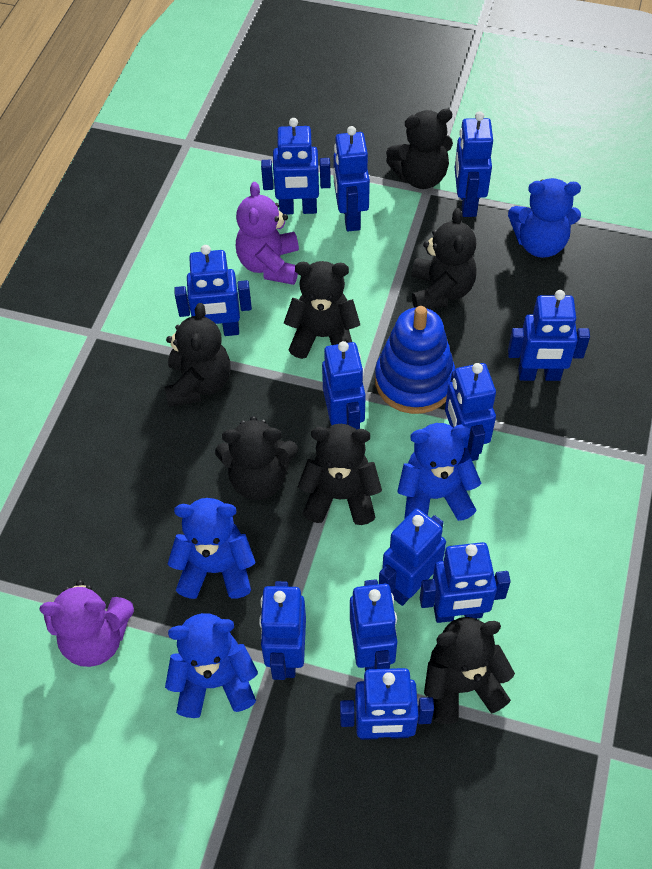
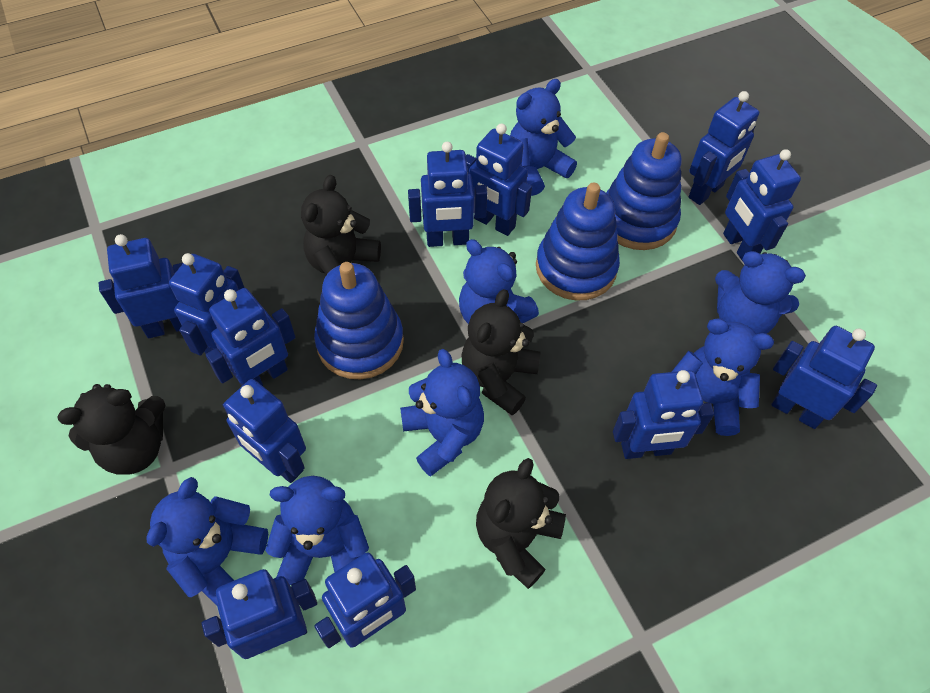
black teddy bear: 7 -> 4
blue stacking toy: 1 -> 3
blue teddy bear: 4 -> 7
purple teddy bear: 2 -> 0

